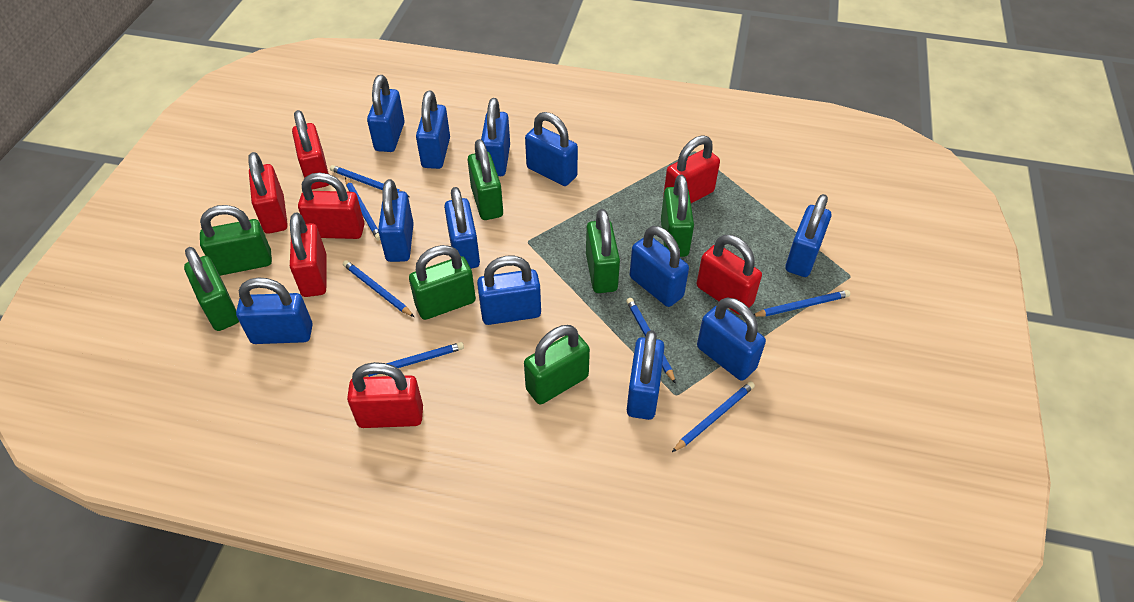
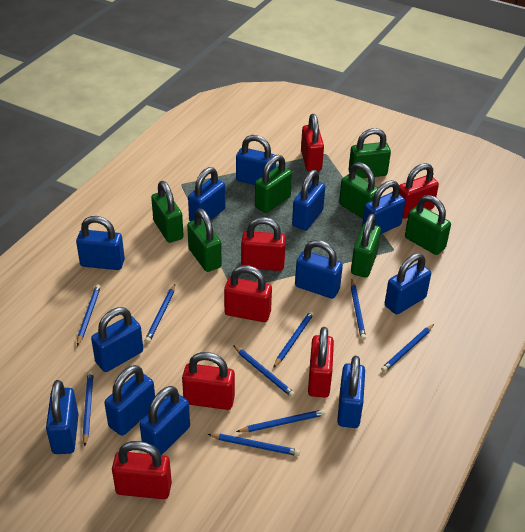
blue pencil: 7 -> 9

